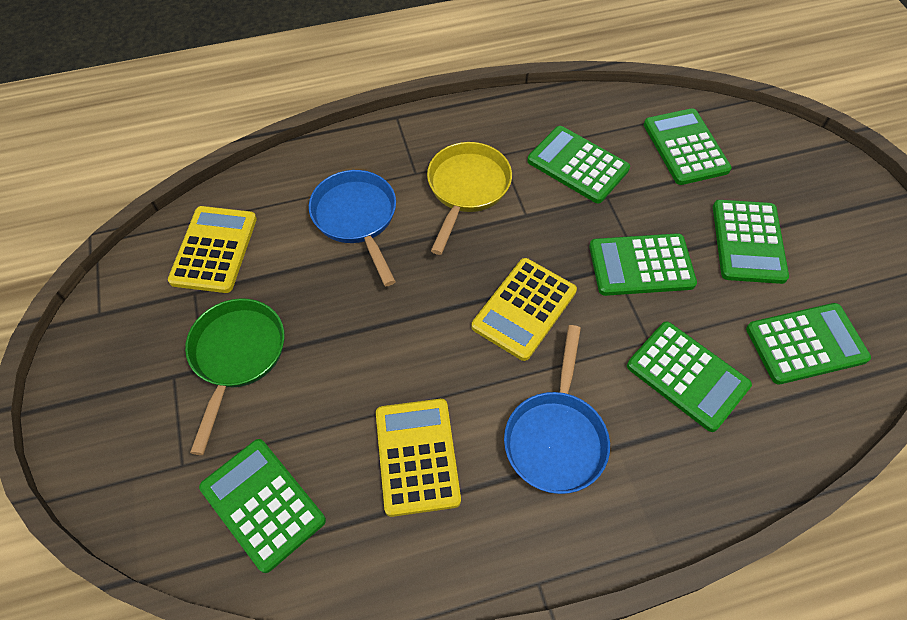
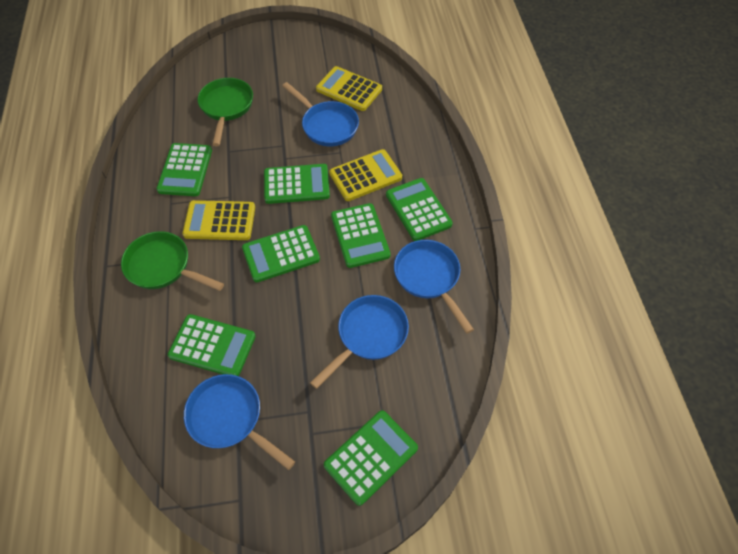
blue pan: 2 -> 4
green pan: 1 -> 2
yellow pan: 1 -> 0

